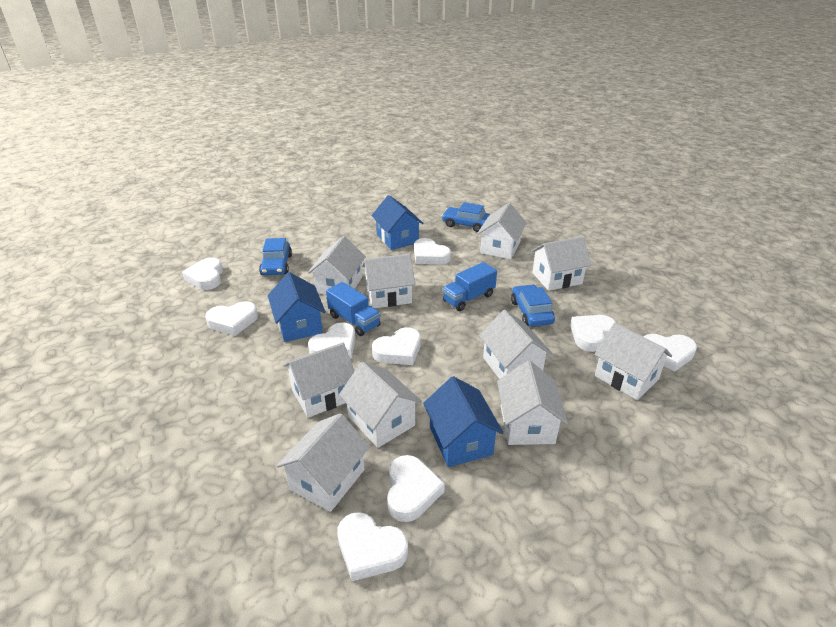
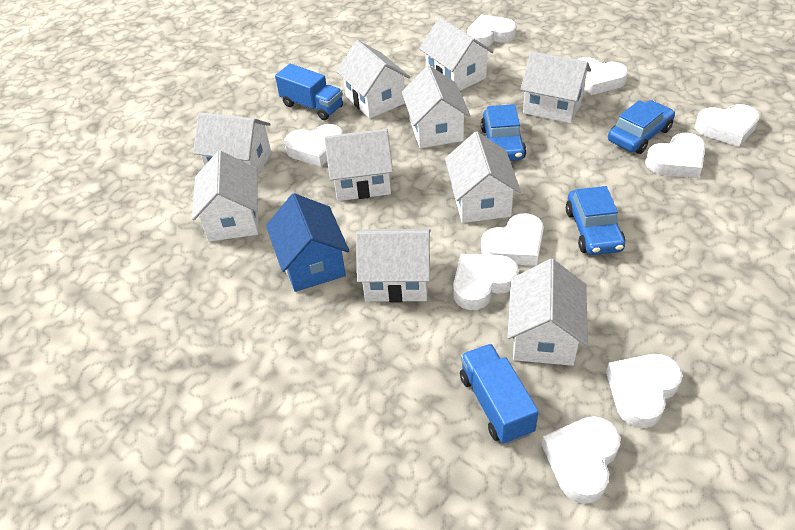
blue house: 3 -> 1

